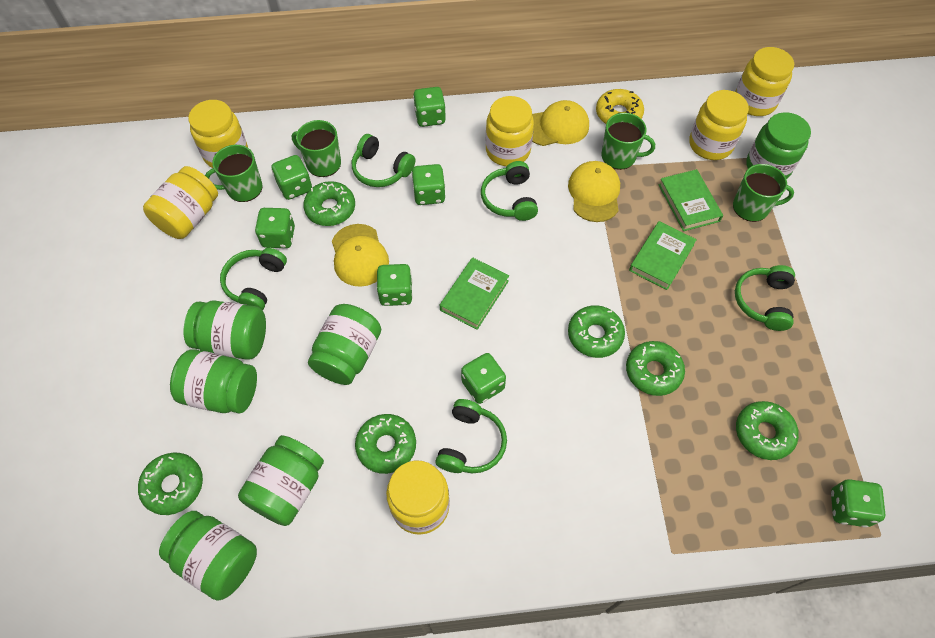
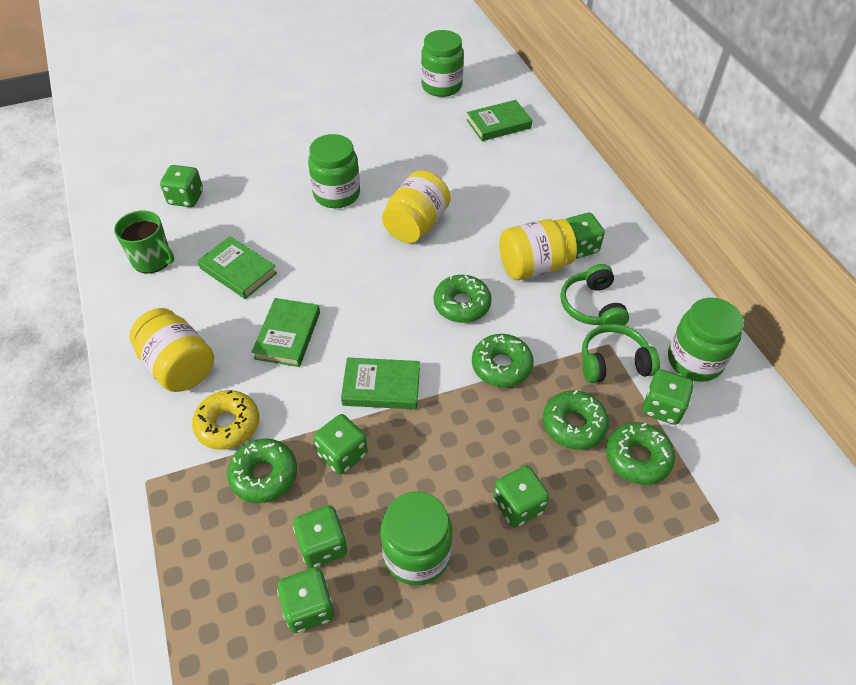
green book: 3 -> 4
green donut: 6 -> 5
green headphones: 5 -> 2
green jar: 6 -> 4
green mug: 4 -> 1
yellow cap: 3 -> 0
yellow jar: 6 -> 3

